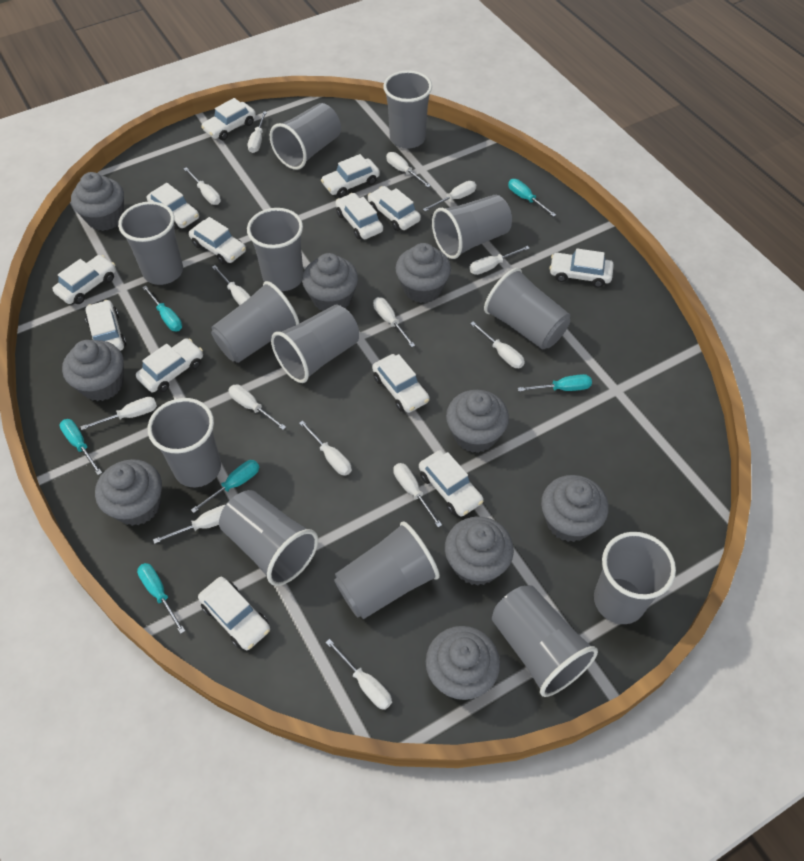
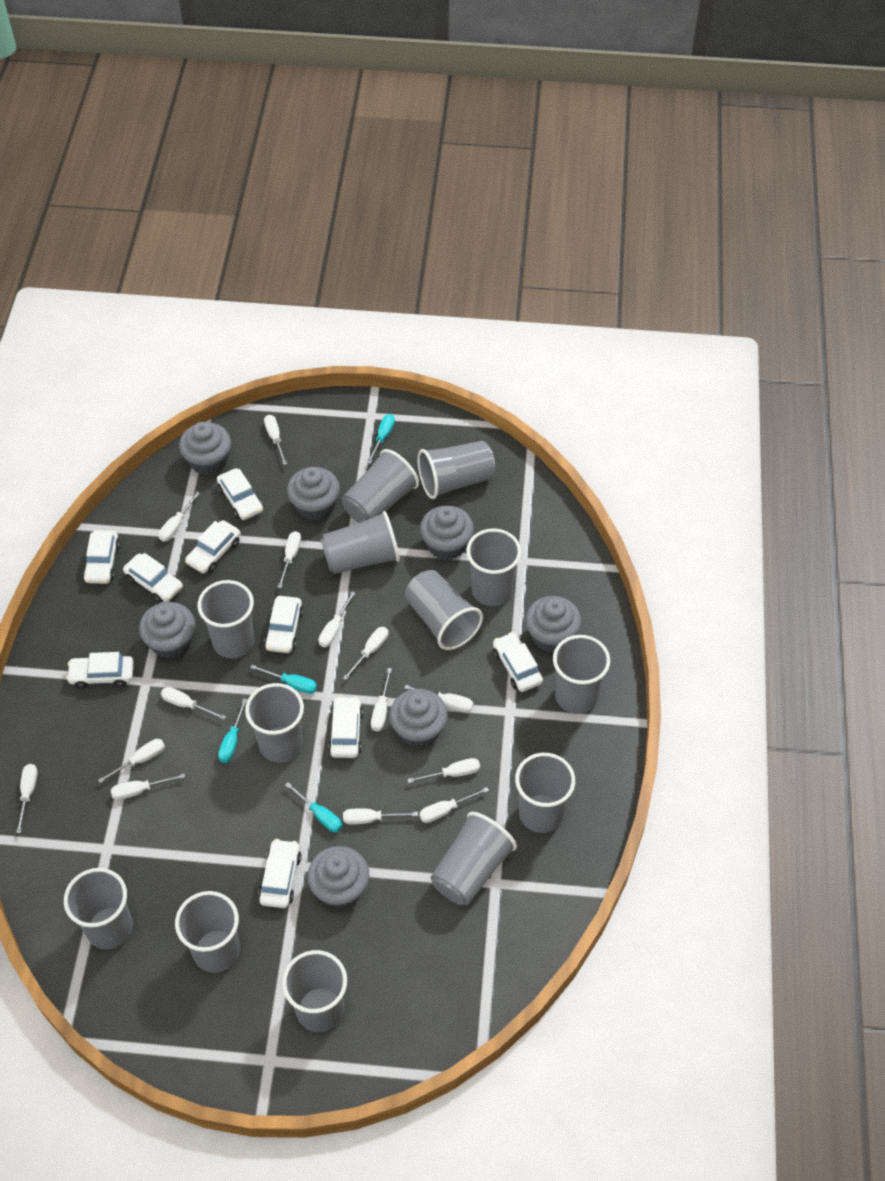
grey cupcake: 9 -> 7
turquoise screwdriver: 6 -> 4
white car: 13 -> 9

